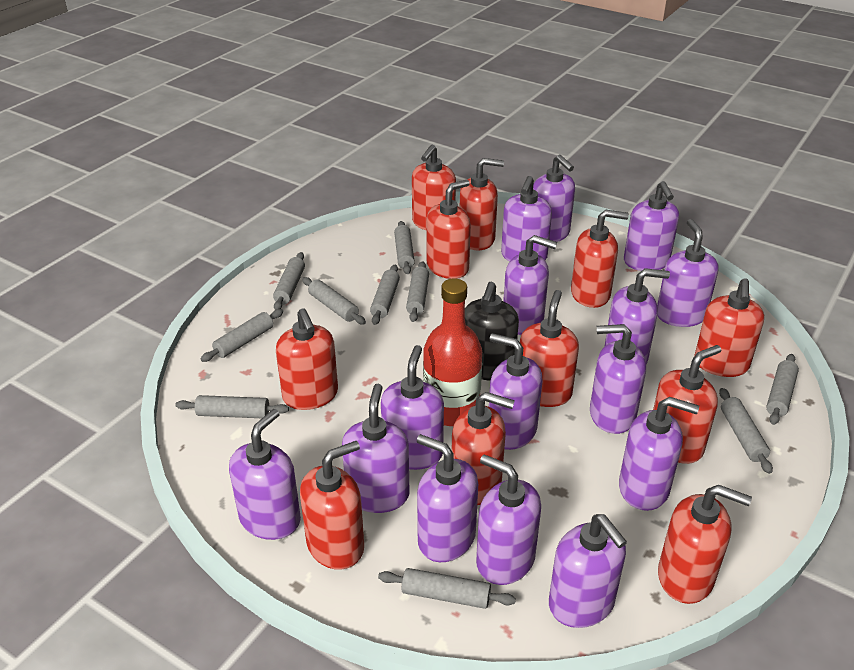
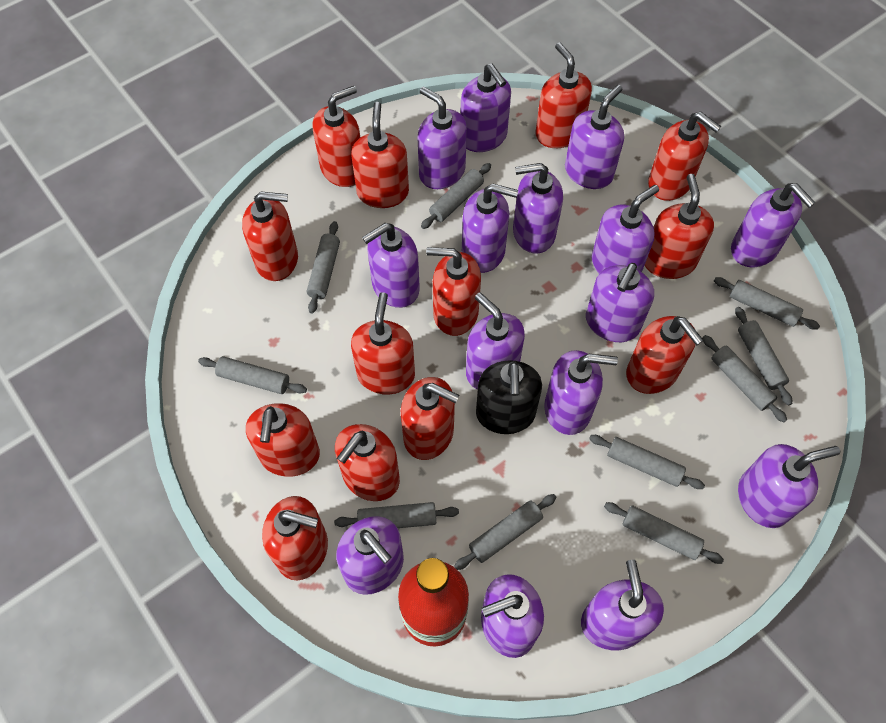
red soap dispenser: 11 -> 13

